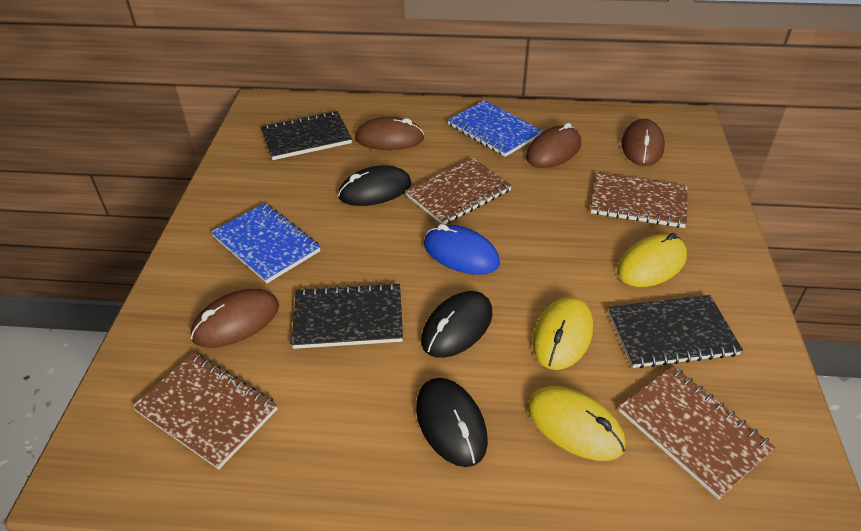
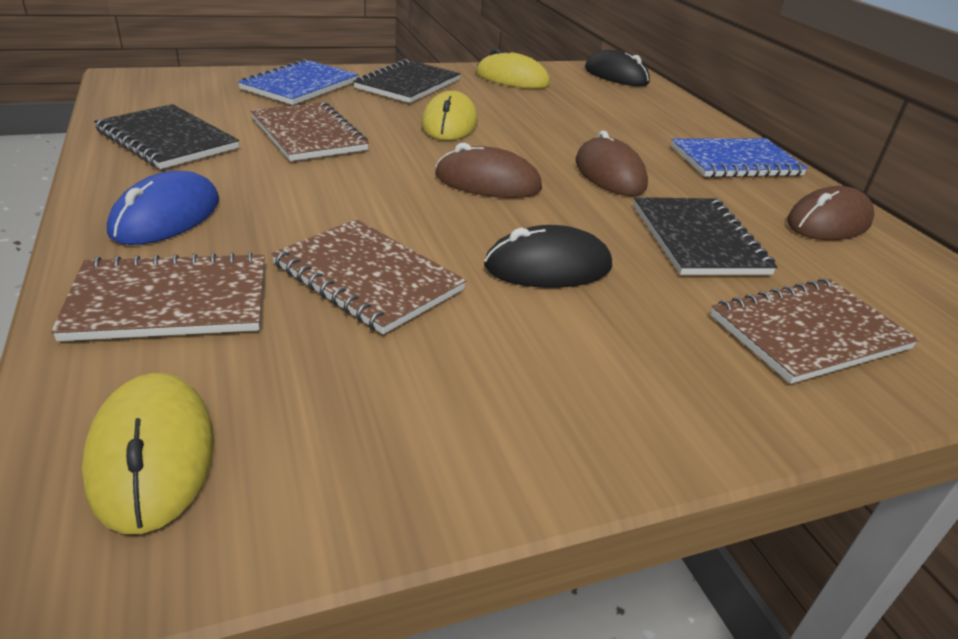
black mouse: 3 -> 2
brown mouse: 4 -> 3

